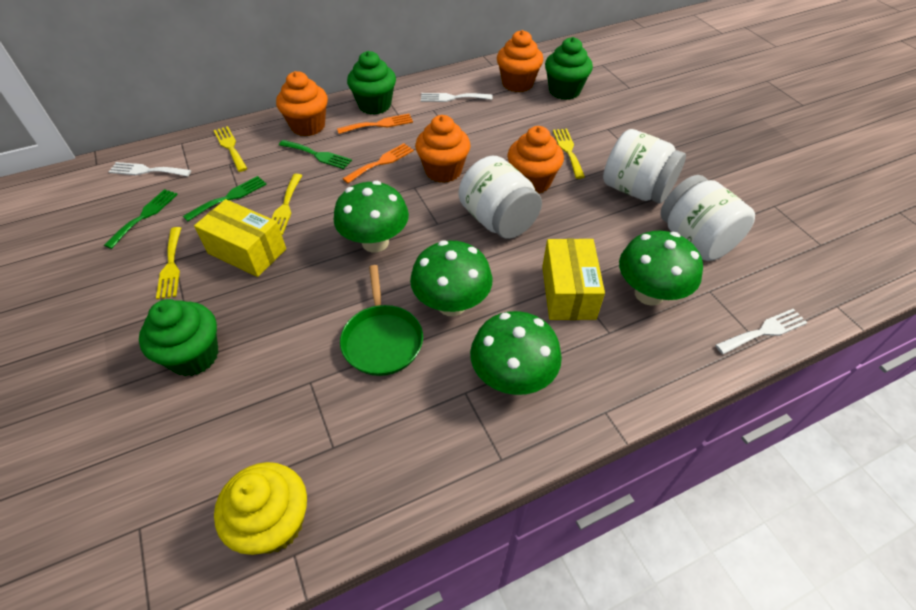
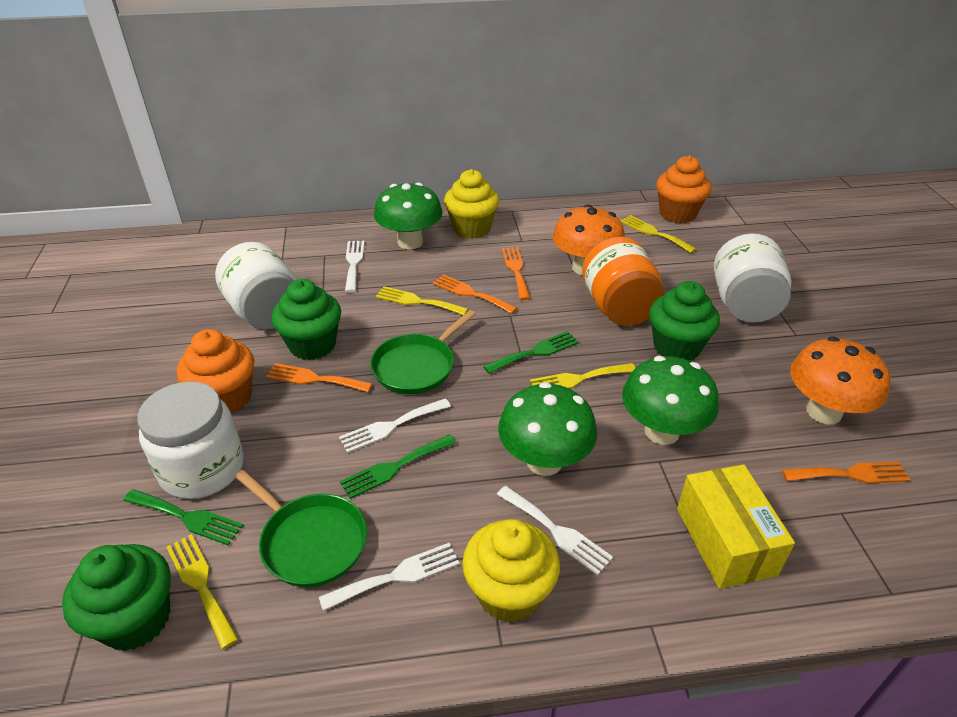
green mushroom: 4 -> 3
green pan: 1 -> 2
orange cupcake: 4 -> 2
orange fork: 2 -> 4
orange jar: 0 -> 1
orange mushroom: 0 -> 2
white fork: 3 -> 4
yellow box: 2 -> 1
yellow cupcake: 1 -> 2

